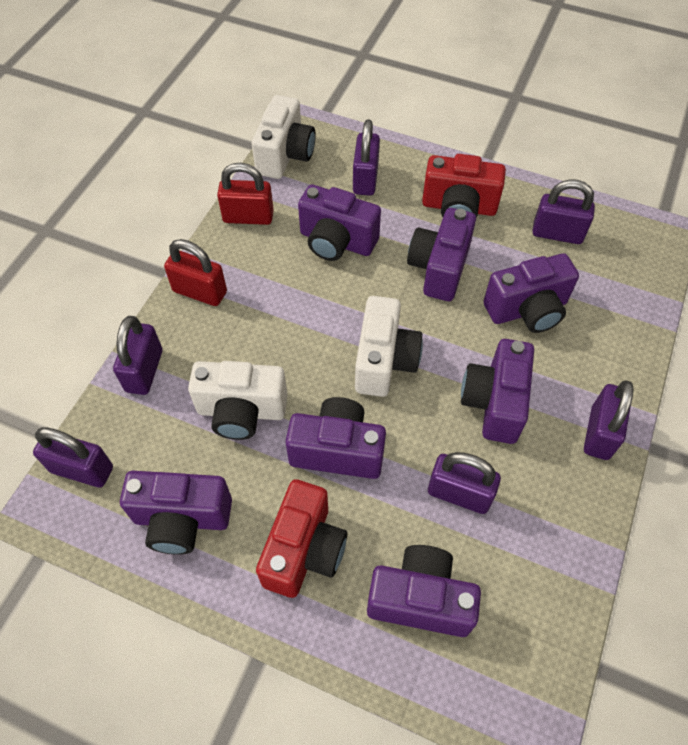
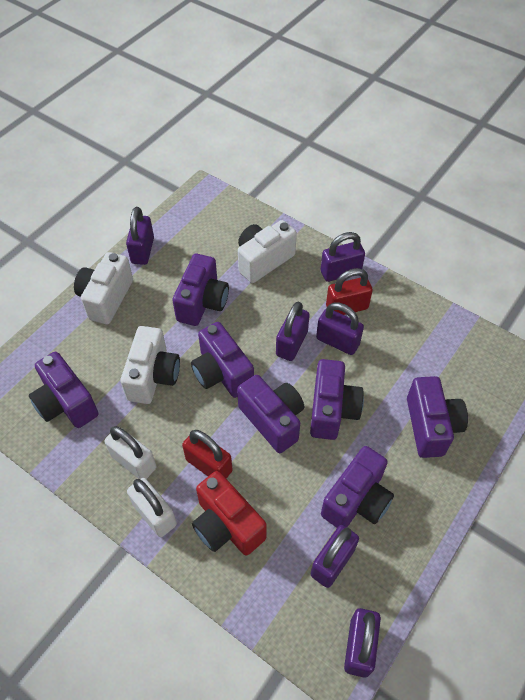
red camera: 2 -> 1
white padlock: 0 -> 2

